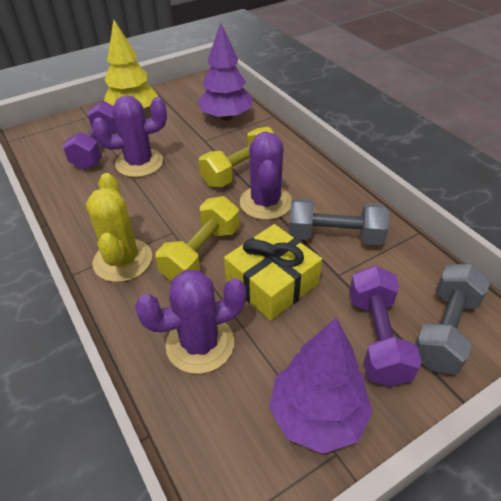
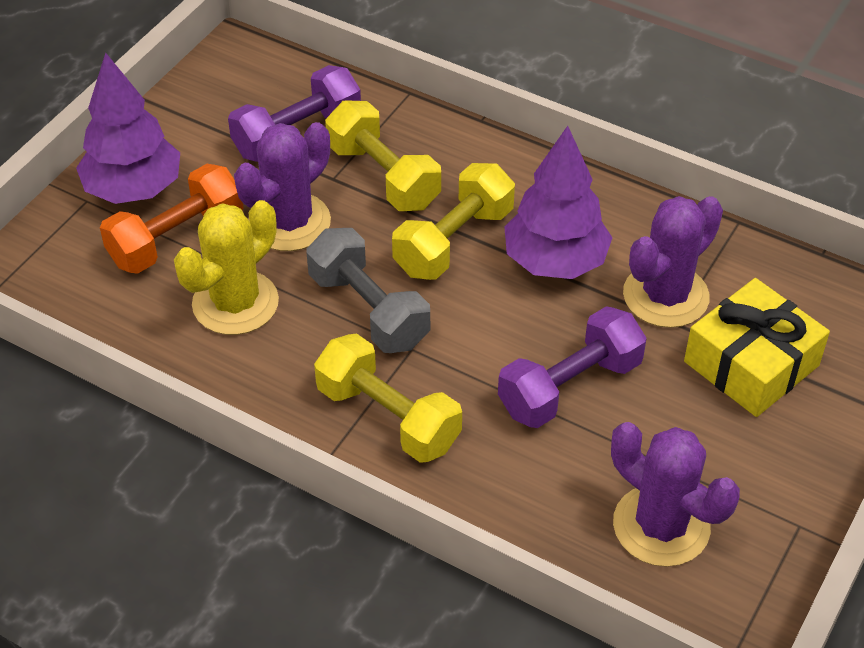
grey dumbbell: 2 -> 1
orange dumbbell: 0 -> 1
yellow dumbbell: 2 -> 3
yellow tree: 1 -> 0

